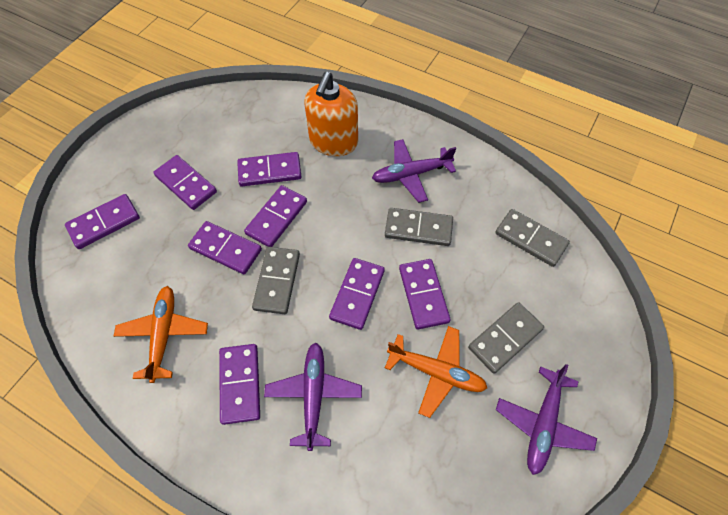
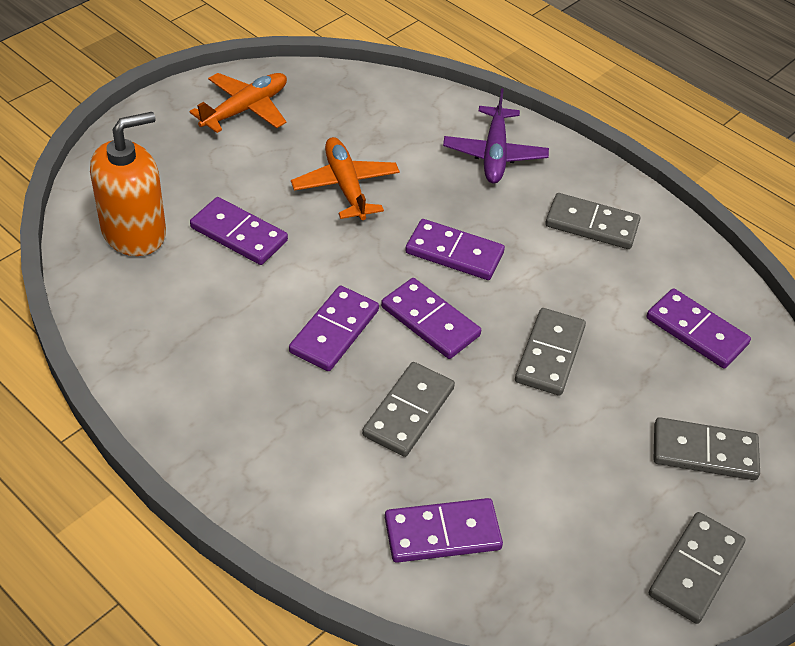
grey domino: 4 -> 5
purple domino: 8 -> 6
purple plane: 3 -> 1

